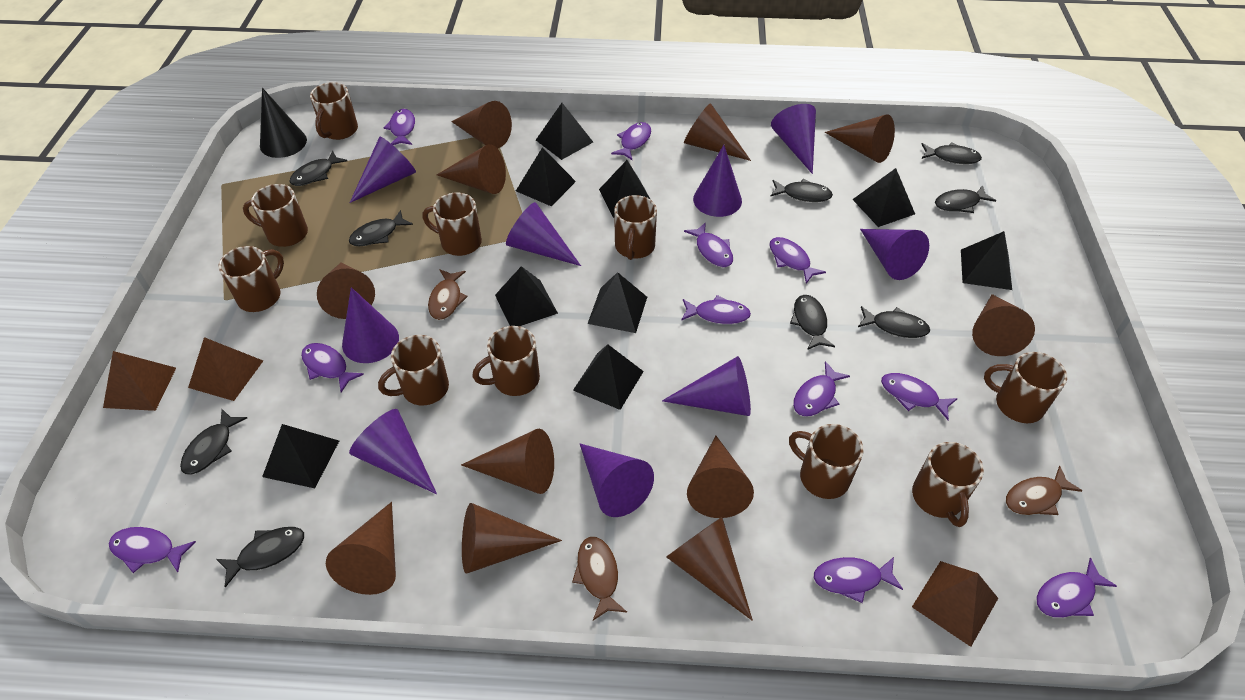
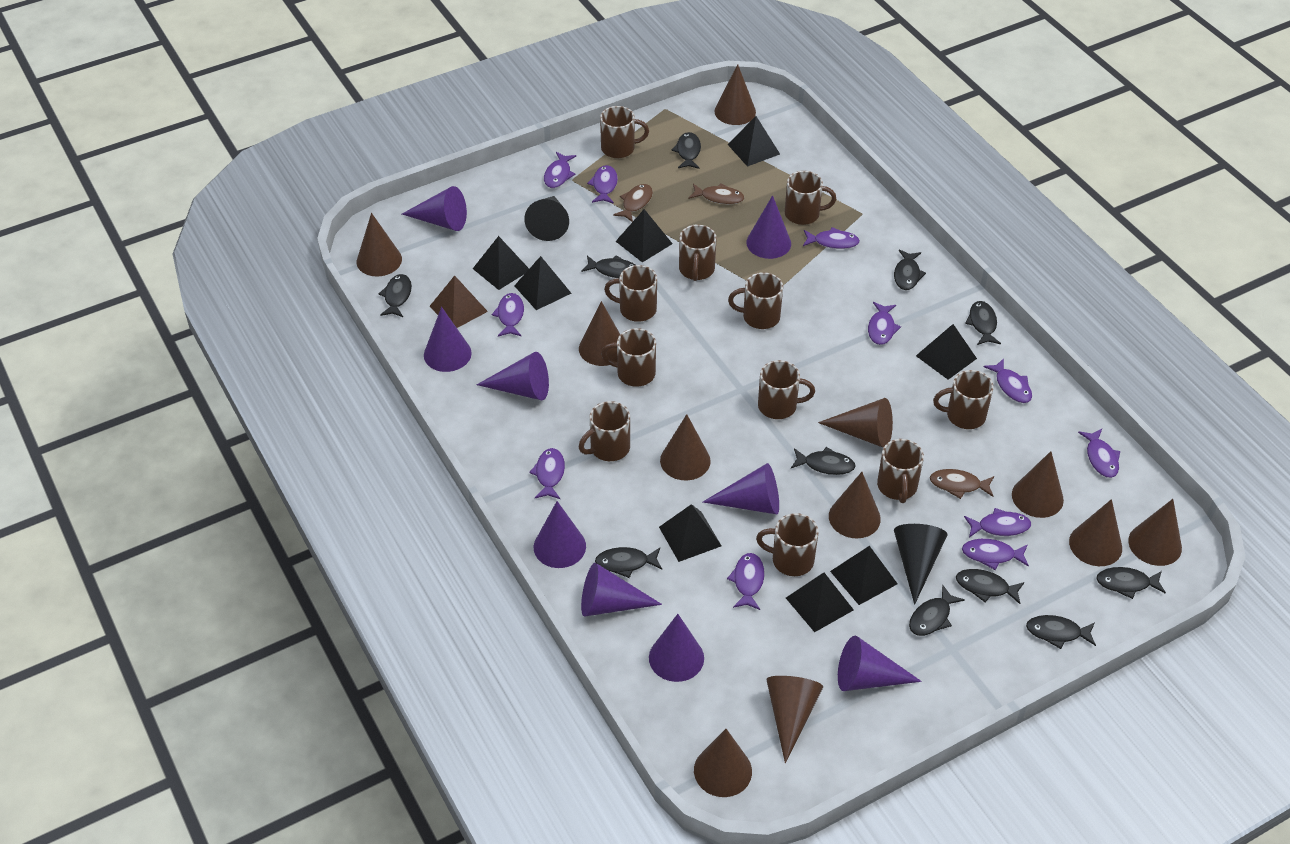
black cone: 1 -> 2
black fish: 9 -> 11
black pyramid: 9 -> 8
brown mug: 10 -> 11
brown pyramid: 3 -> 1

